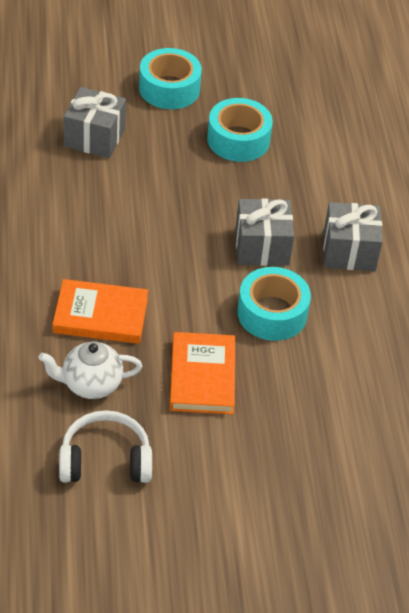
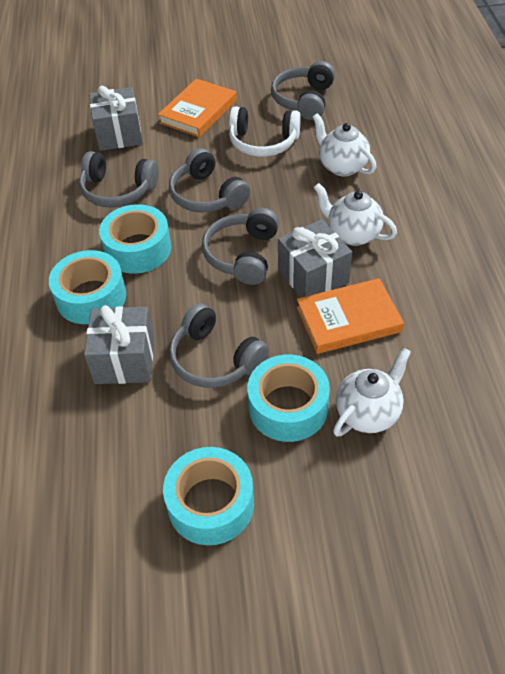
grey headphones: 0 -> 5
turquoise tape: 3 -> 4
white teapot: 1 -> 3

